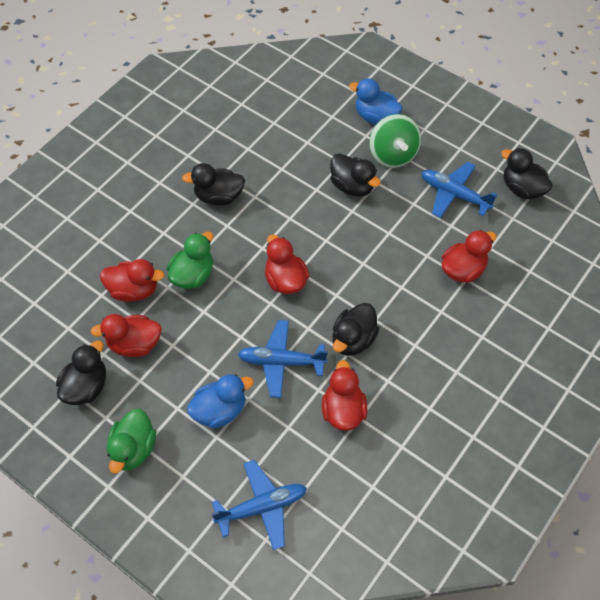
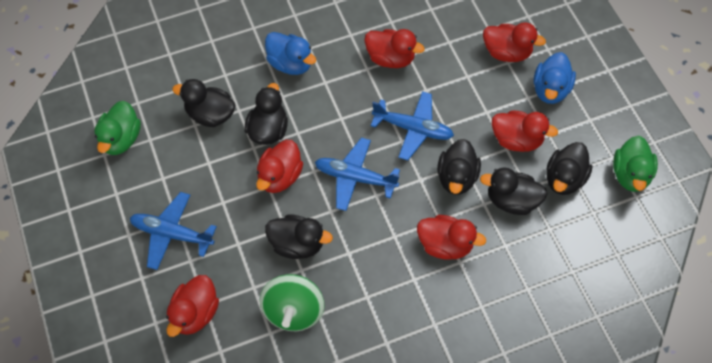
black duck: 5 -> 6
red duck: 5 -> 6

